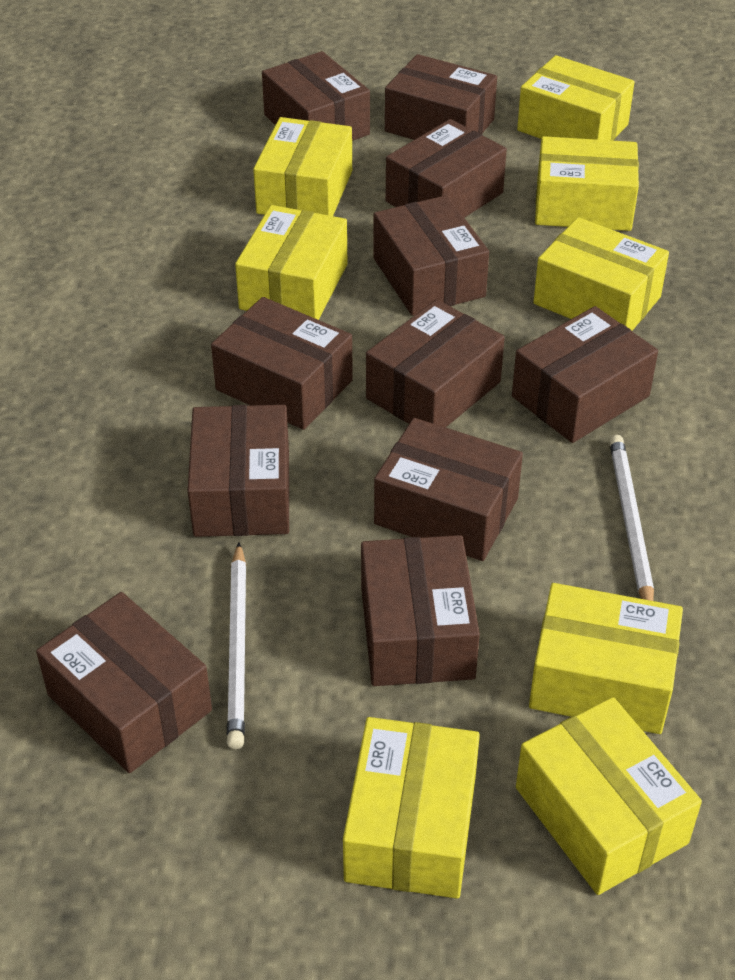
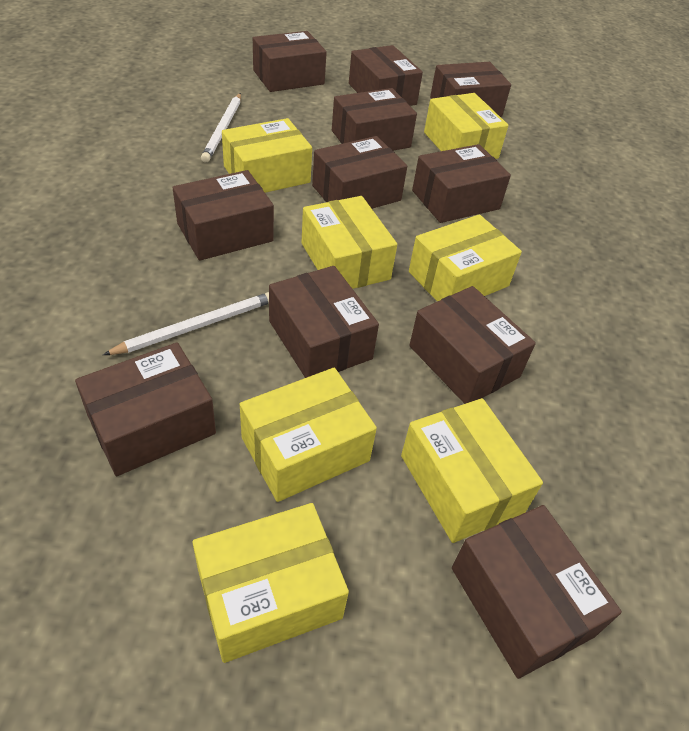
yellow box: 8 -> 7

